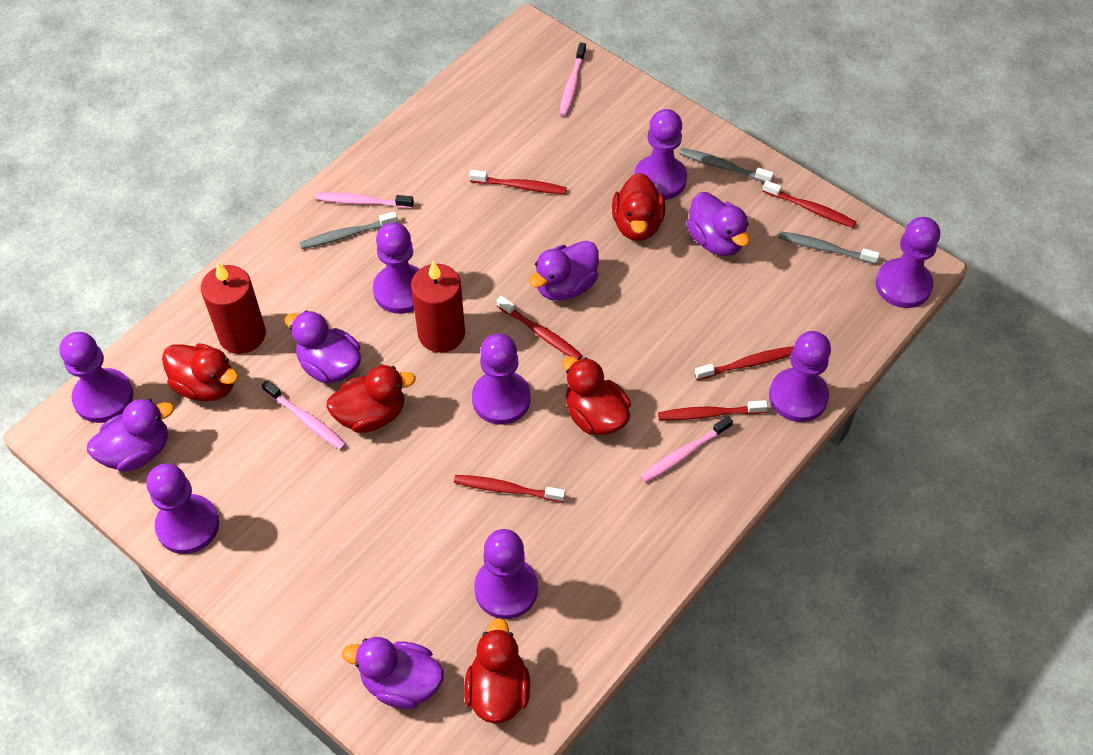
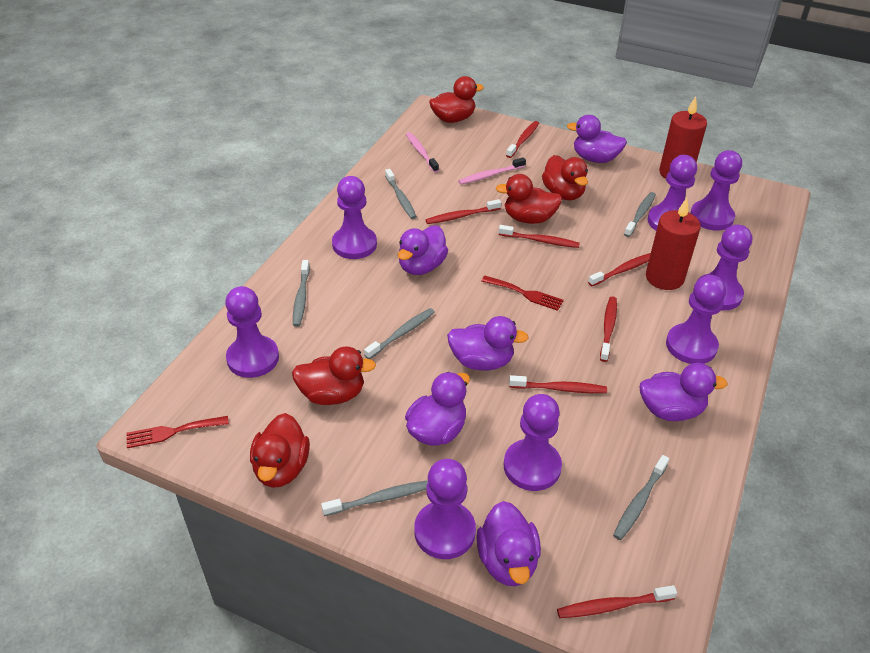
grey toothbrush: 3 -> 6
pink toothbrush: 4 -> 2
purple duck: 5 -> 6
red fork: 0 -> 2
red toothbrush: 6 -> 7

